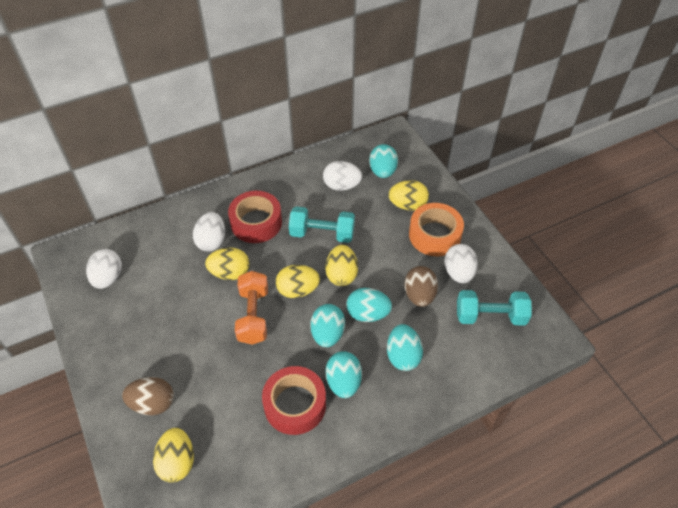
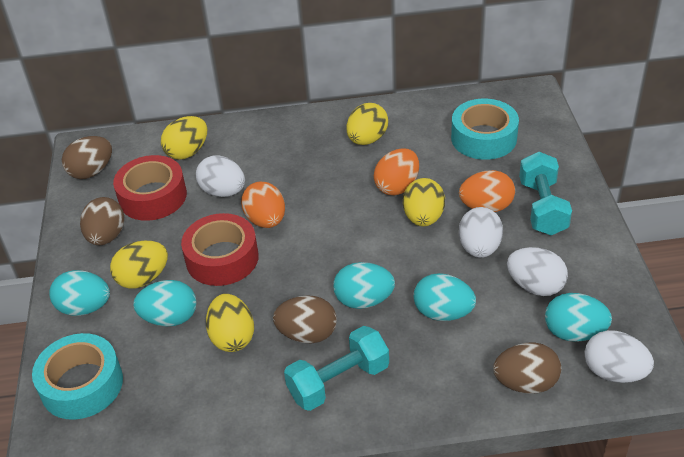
brown egg: 2 -> 4
orange dumbbell: 1 -> 0
orange egg: 0 -> 3
orange tape: 1 -> 0
turquoise tape: 0 -> 2

